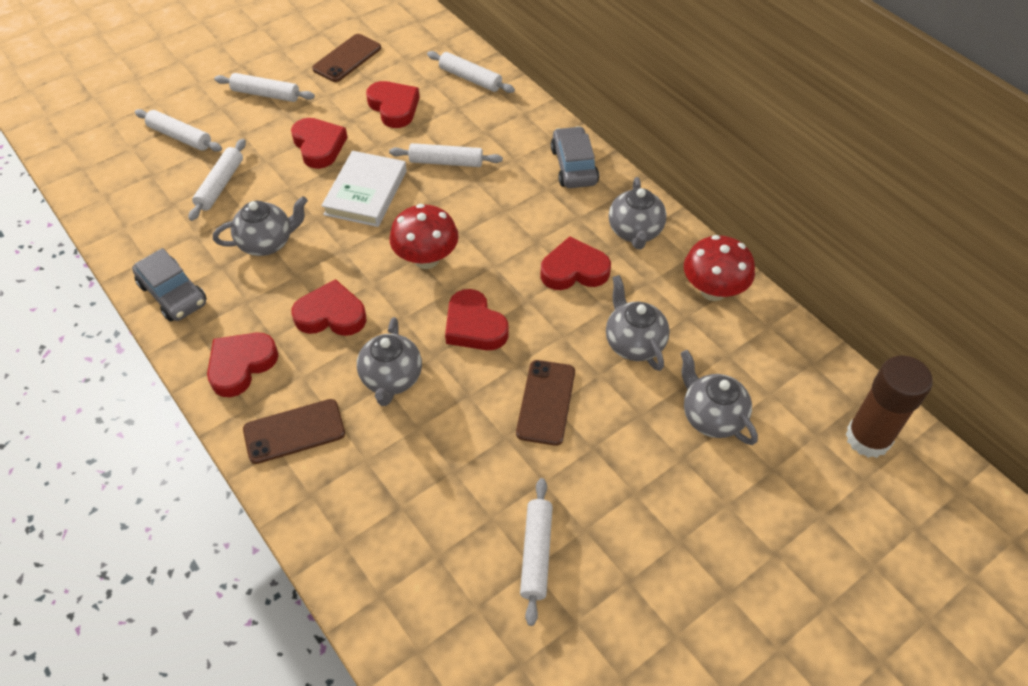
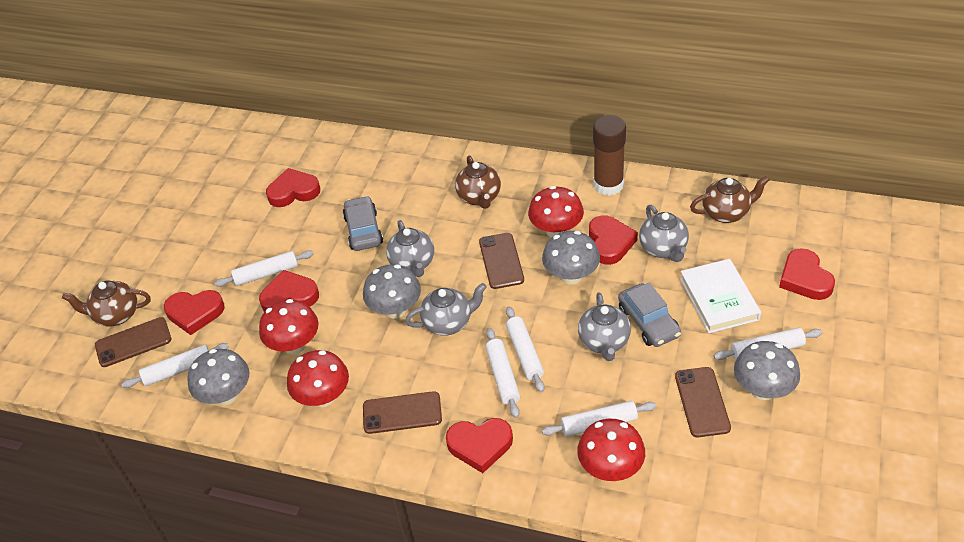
brown phone: 3 -> 4
brown teapot: 0 -> 3
grey mushroom: 0 -> 4
grey teapot: 5 -> 4
red mushroom: 2 -> 4

